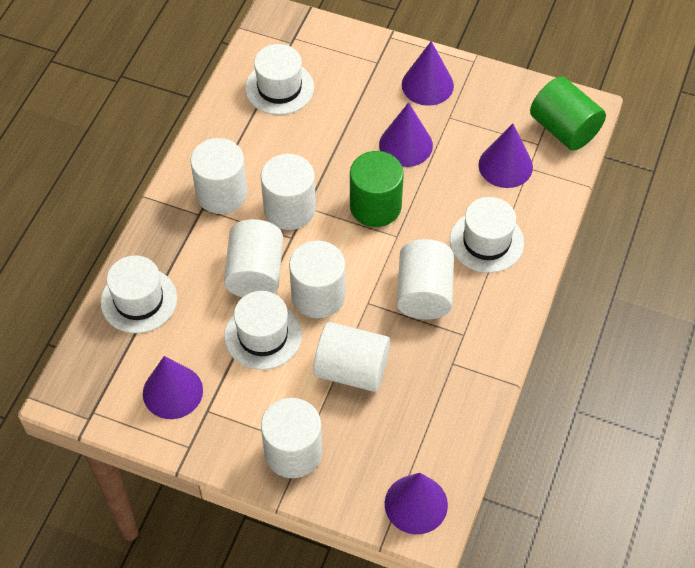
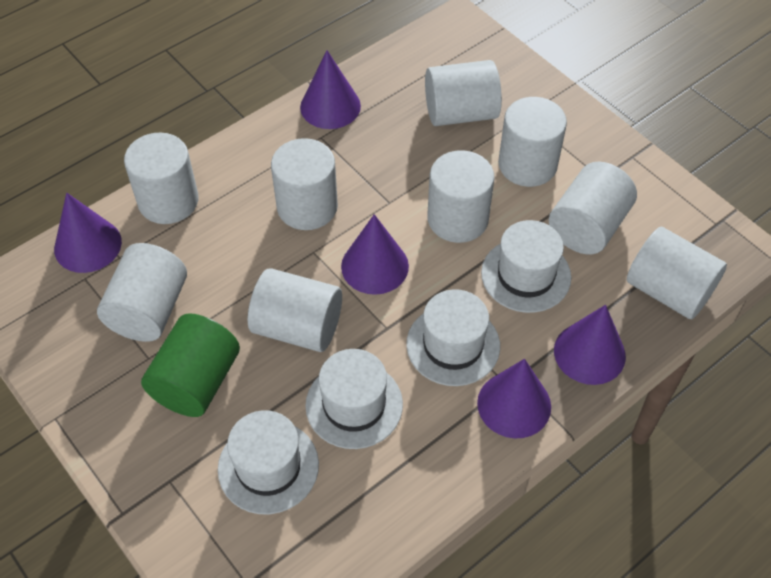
green cylinder: 2 -> 1
white cylinder: 7 -> 9

